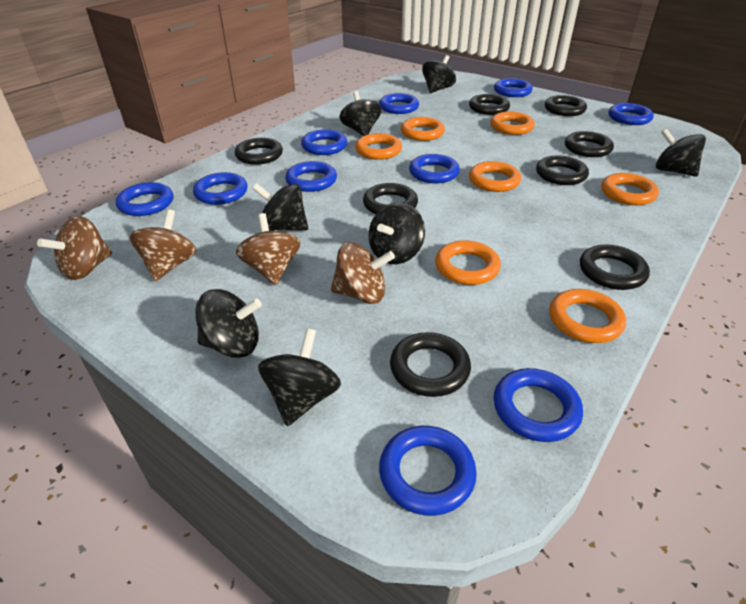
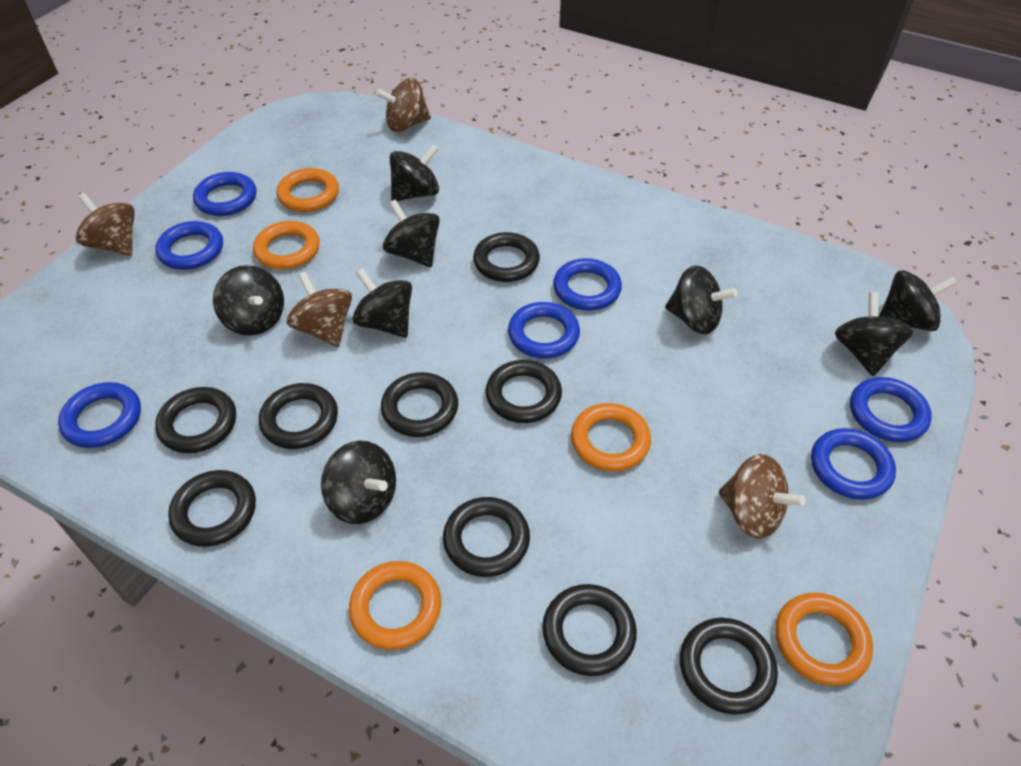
black ring: 8 -> 9
black spinning top: 7 -> 8
blue ring: 10 -> 7
orange ring: 7 -> 5

